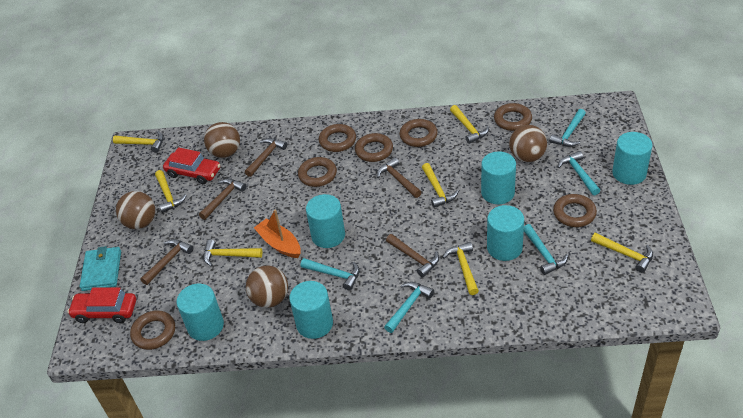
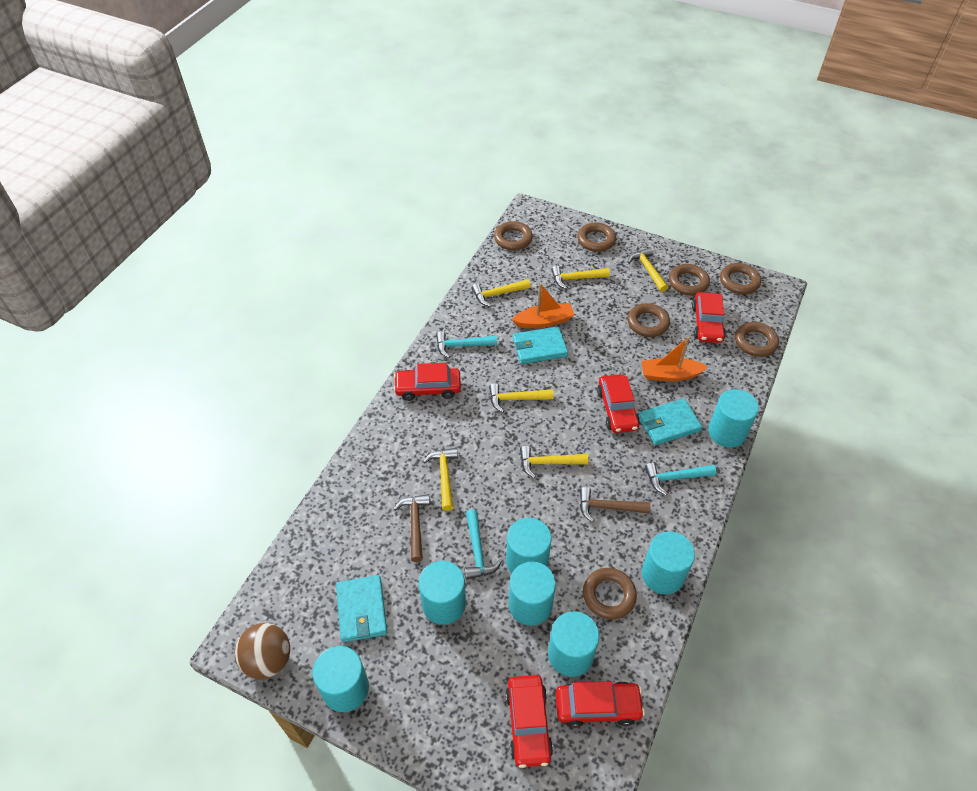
brown ball: 4 -> 1
brown hammer: 5 -> 2
orange boat: 1 -> 2
red car: 2 -> 5
turquoise cylinder: 6 -> 7
turquoise hammer: 5 -> 3
turquoise wallet: 1 -> 3
yellow hammer: 7 -> 6

